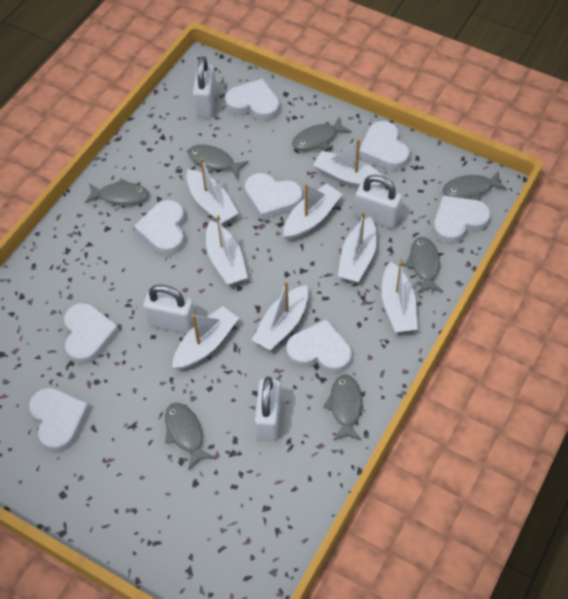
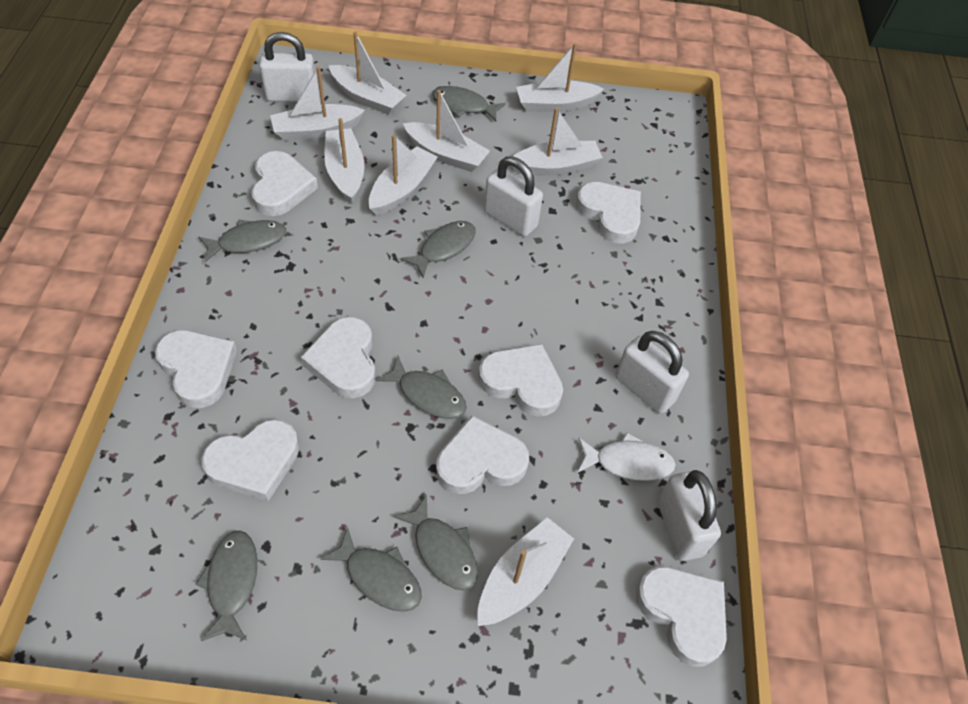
white fish: 0 -> 1

